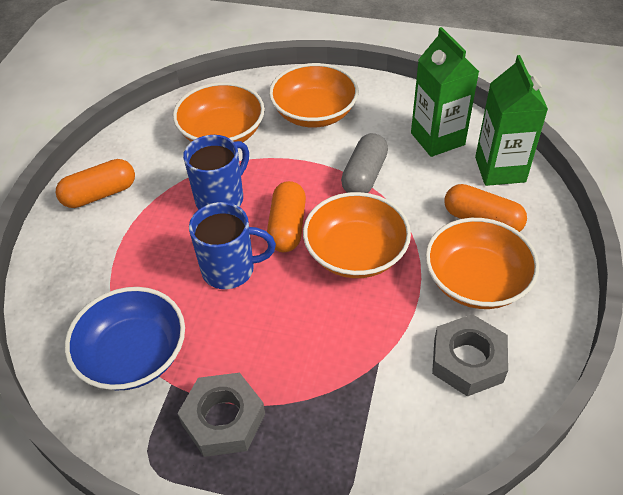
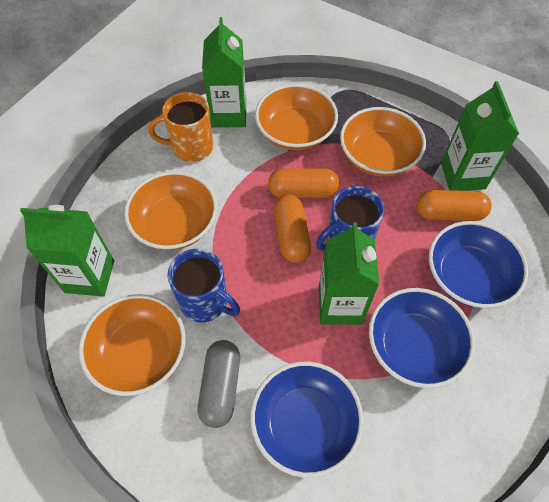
blue bowl: 1 -> 3
green carton: 2 -> 4
grey nut: 2 -> 0
orange mug: 0 -> 1

